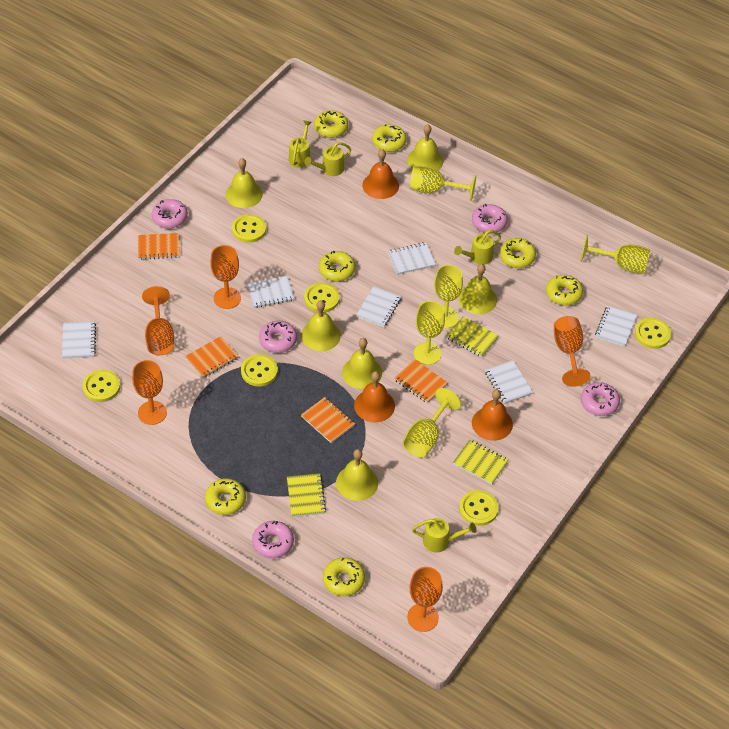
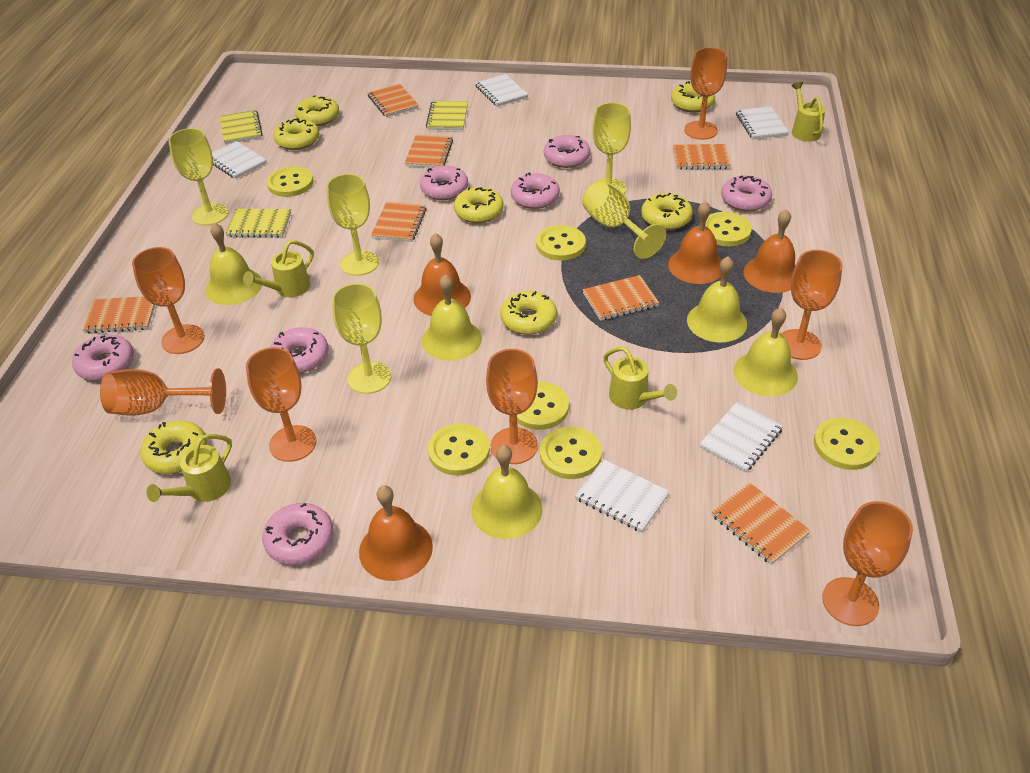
orange bell: 3 -> 4
orange goblet: 5 -> 7
orange notebook: 4 -> 7
pink donut: 5 -> 7
white notebook: 6 -> 5
yellow bell: 6 -> 5
yellow button: 6 -> 7

